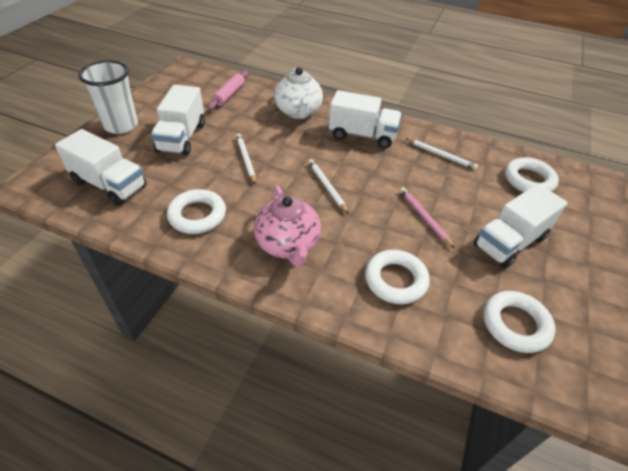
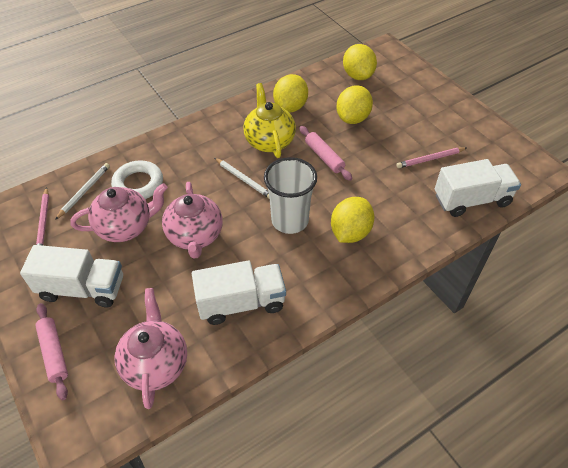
pink pencil: 1 -> 2
pink rolling pin: 1 -> 2
pink teapot: 1 -> 3
white pencil: 3 -> 2
white ring: 4 -> 1
white teapot: 1 -> 0
white truck: 4 -> 3
yellow lemon: 0 -> 4
yellow teapot: 0 -> 1

